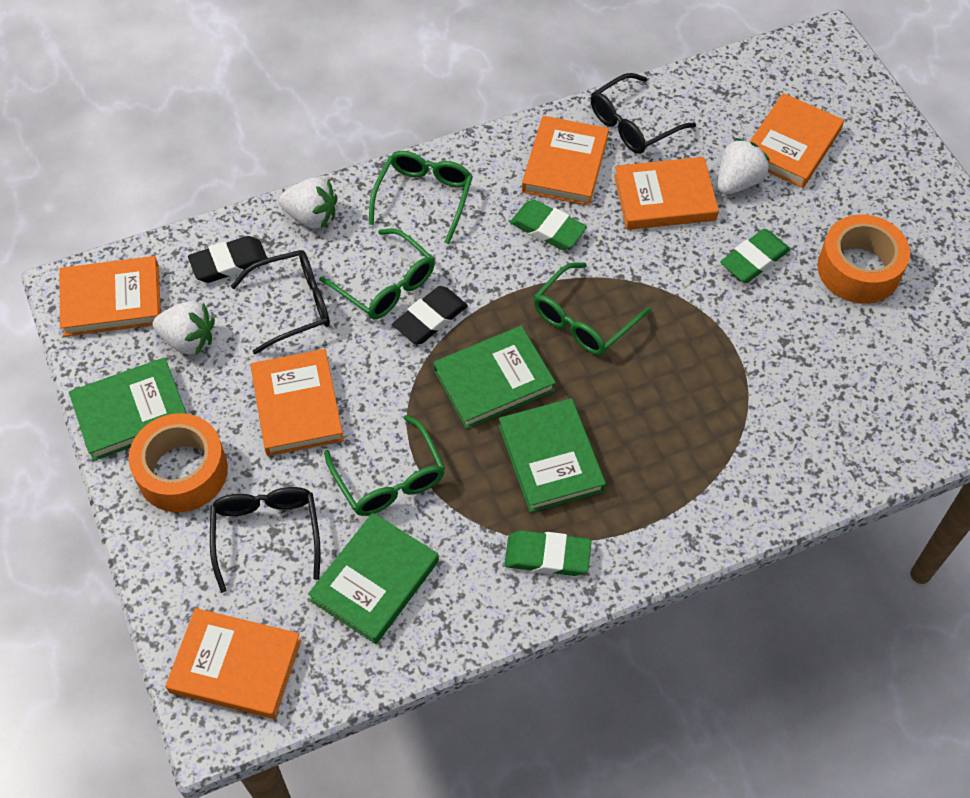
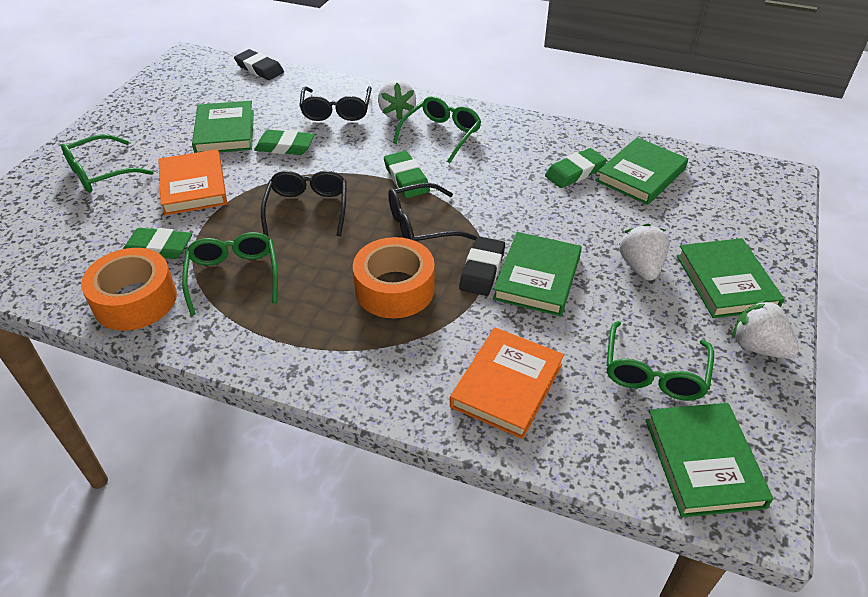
green book: 4 -> 5
green eraser: 3 -> 4
orange book: 6 -> 2

